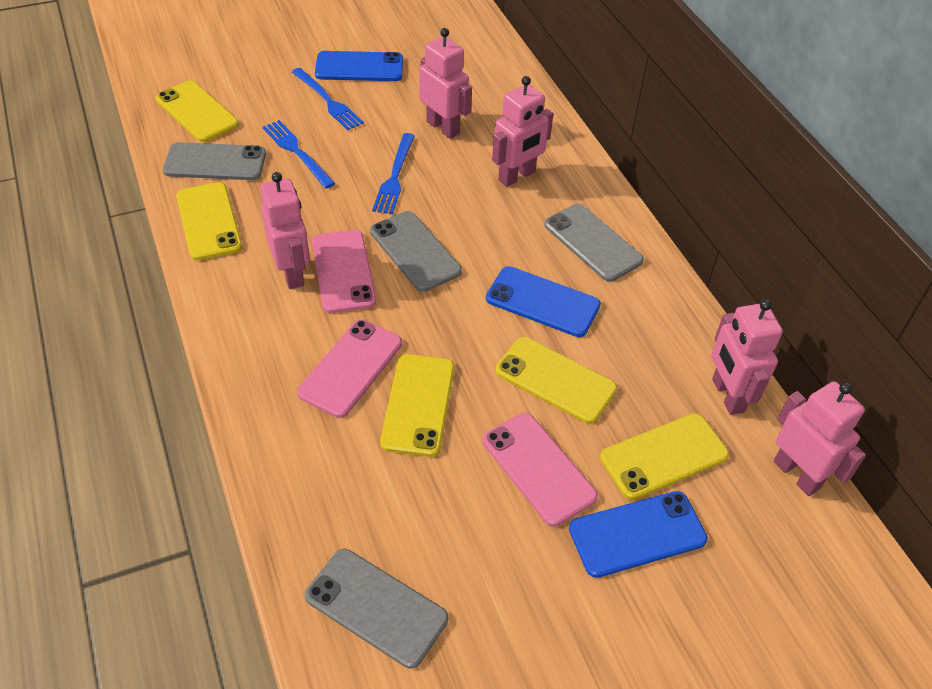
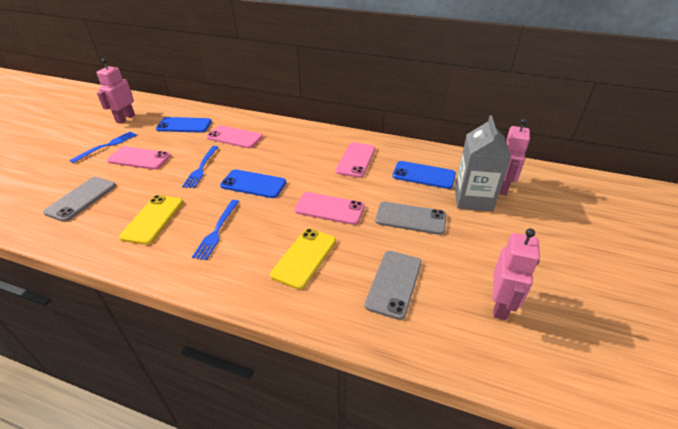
grey carton: 0 -> 1
grey phone: 4 -> 3
pink phone: 3 -> 4
pink robot: 5 -> 3
yellow phone: 5 -> 2

